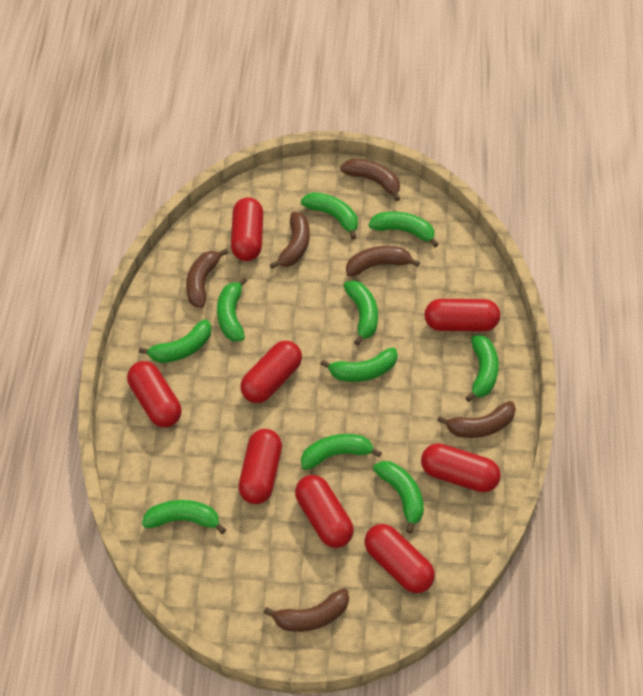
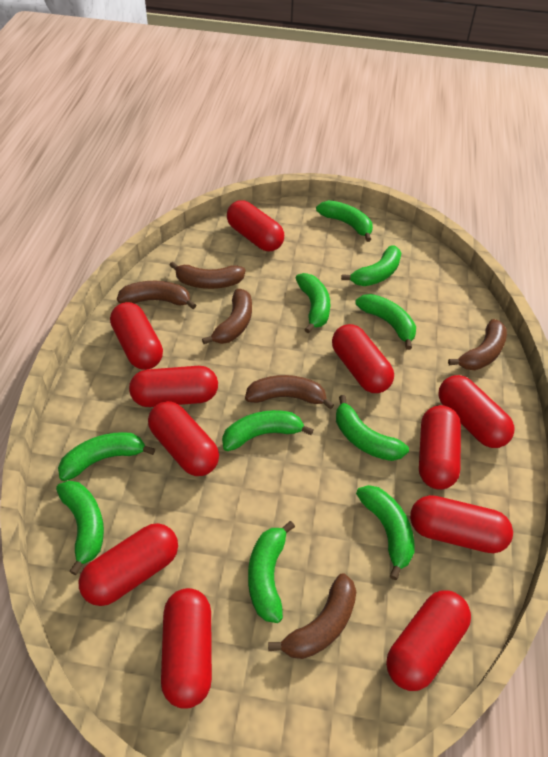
red capsule: 8 -> 11

